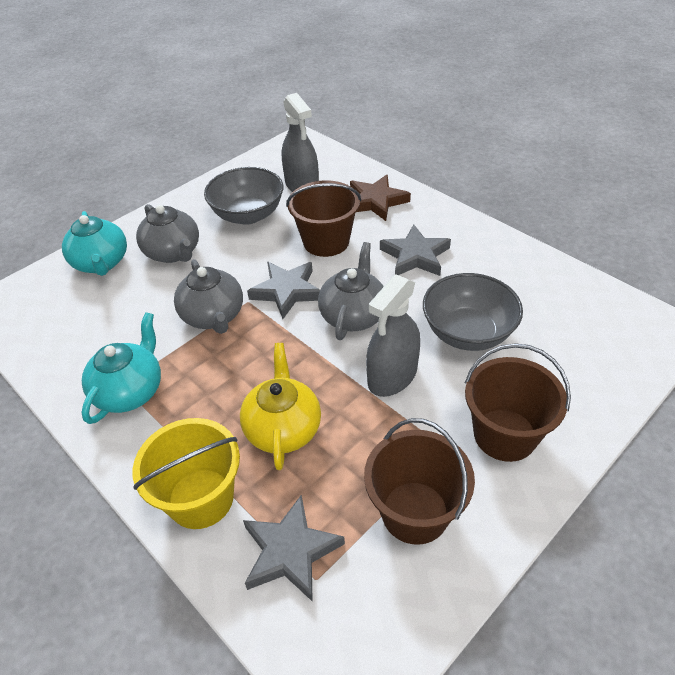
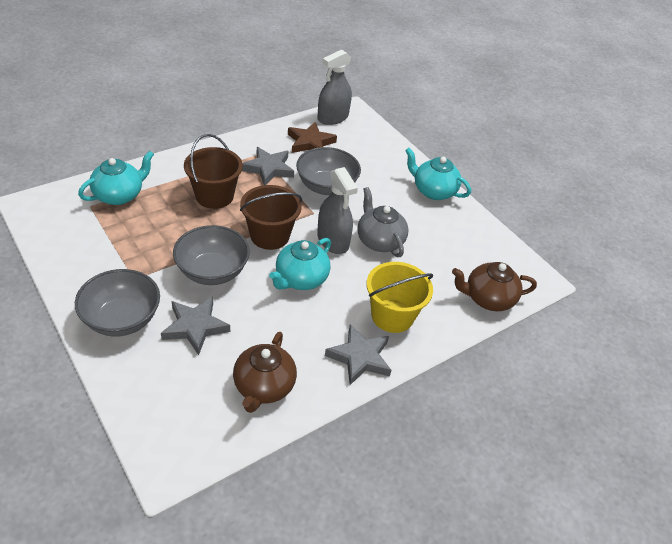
brown bucket: 3 -> 2
brown teapot: 0 -> 2
grey bowl: 2 -> 3
grey teapot: 3 -> 1
turquoise teapot: 2 -> 3
yellow teapot: 1 -> 0

